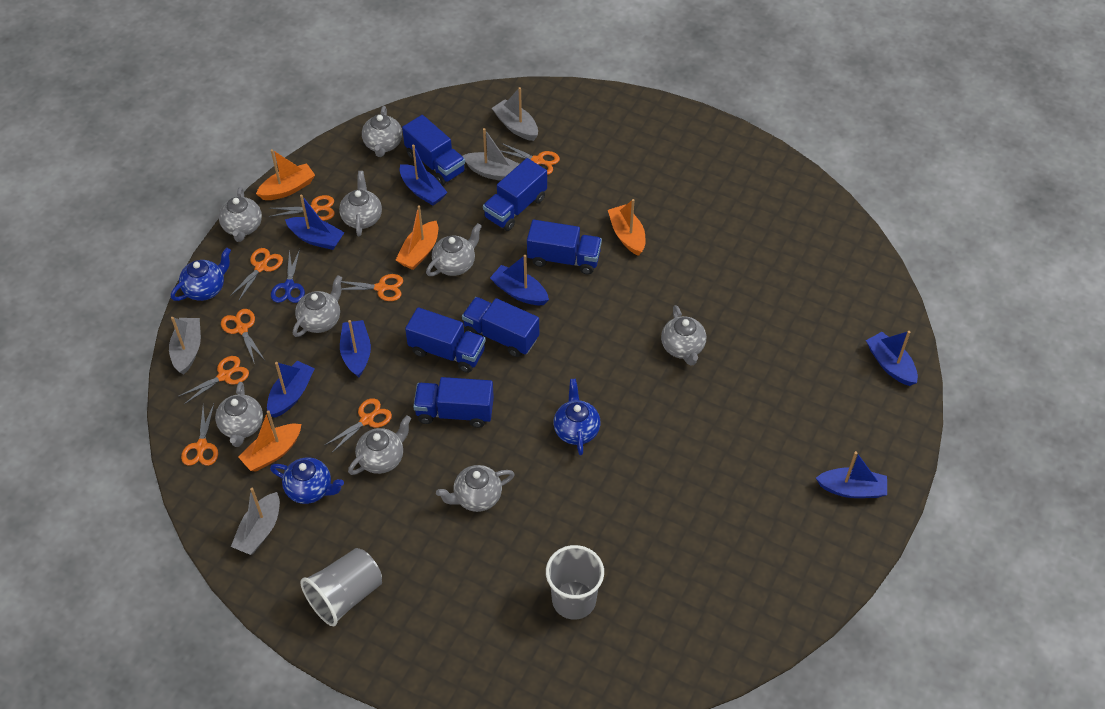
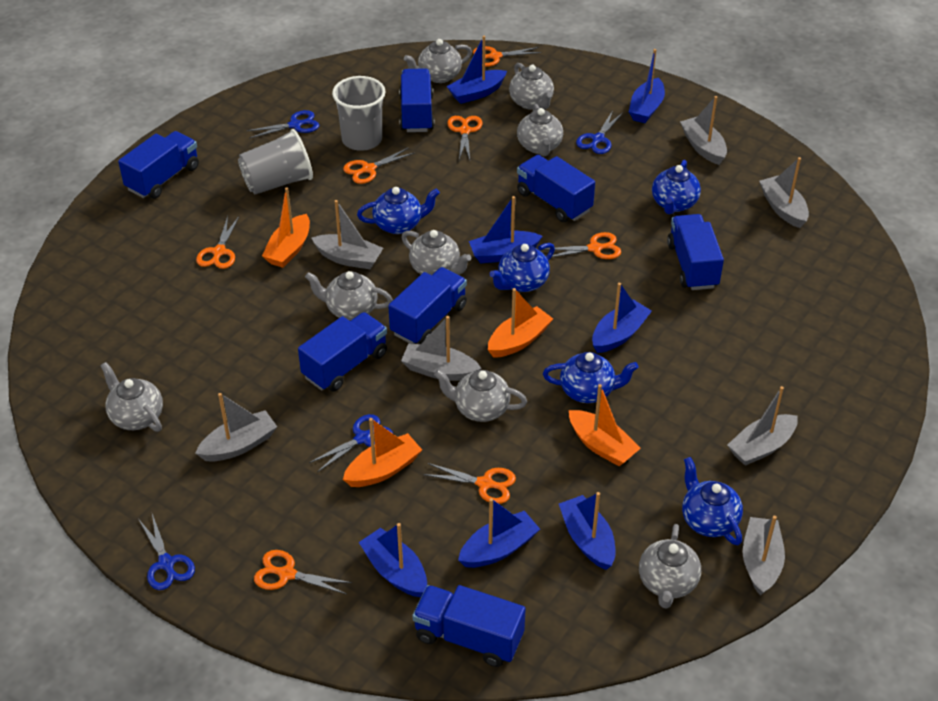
blue scissors: 1 -> 4
blue teapot: 3 -> 5
blue truck: 6 -> 7
grey boat: 4 -> 7
grey teapot: 9 -> 8
orange scissors: 8 -> 7

